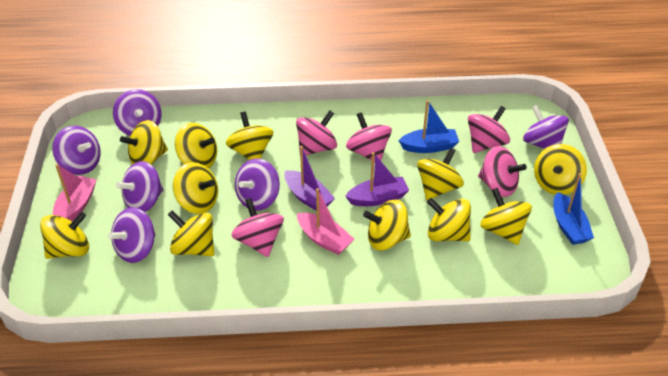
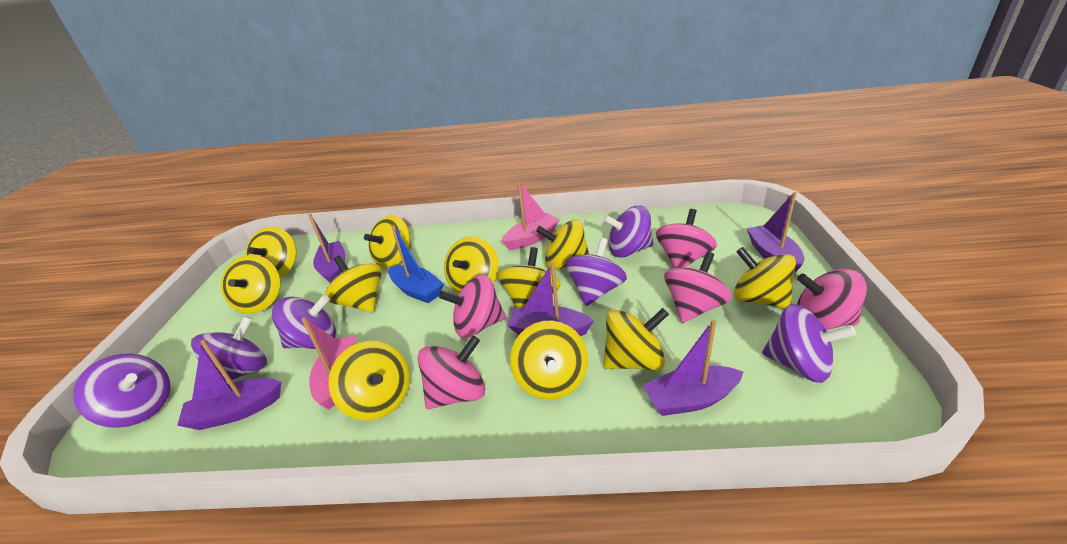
blue boat: 2 -> 1
purple boat: 2 -> 5

